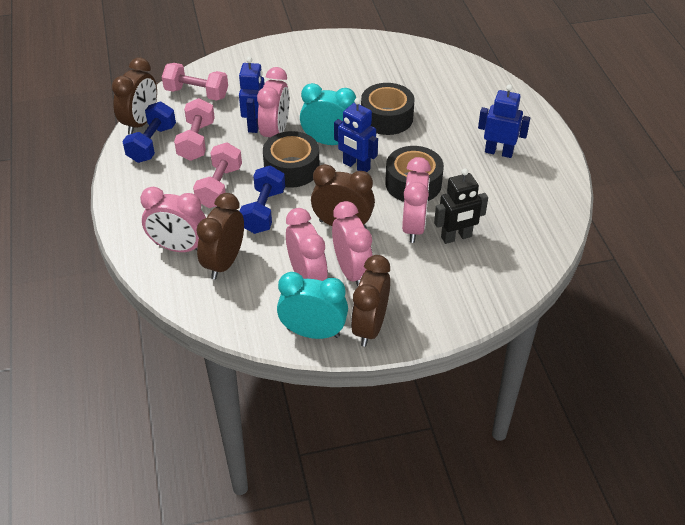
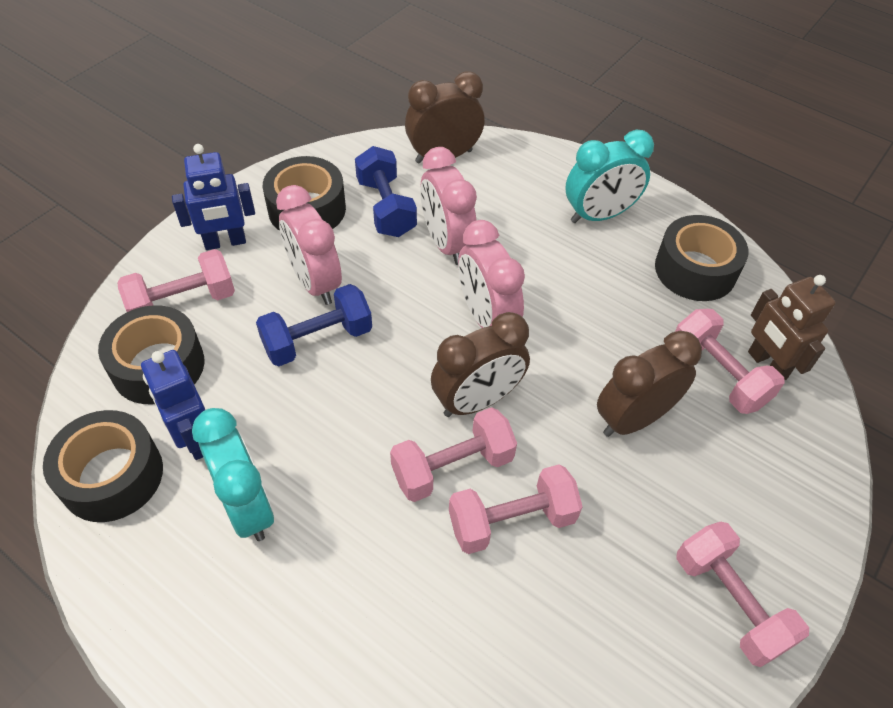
black robot: 1 -> 0
black tape: 3 -> 4
blue robot: 3 -> 2
brown clock: 4 -> 3
brown robot: 0 -> 1
pink clock: 5 -> 3
pink dumbbell: 3 -> 5

